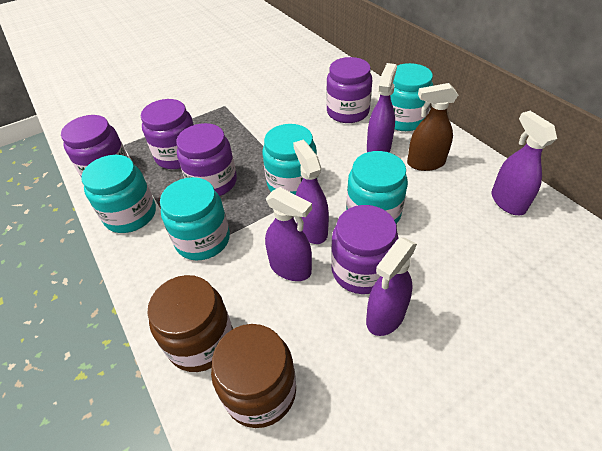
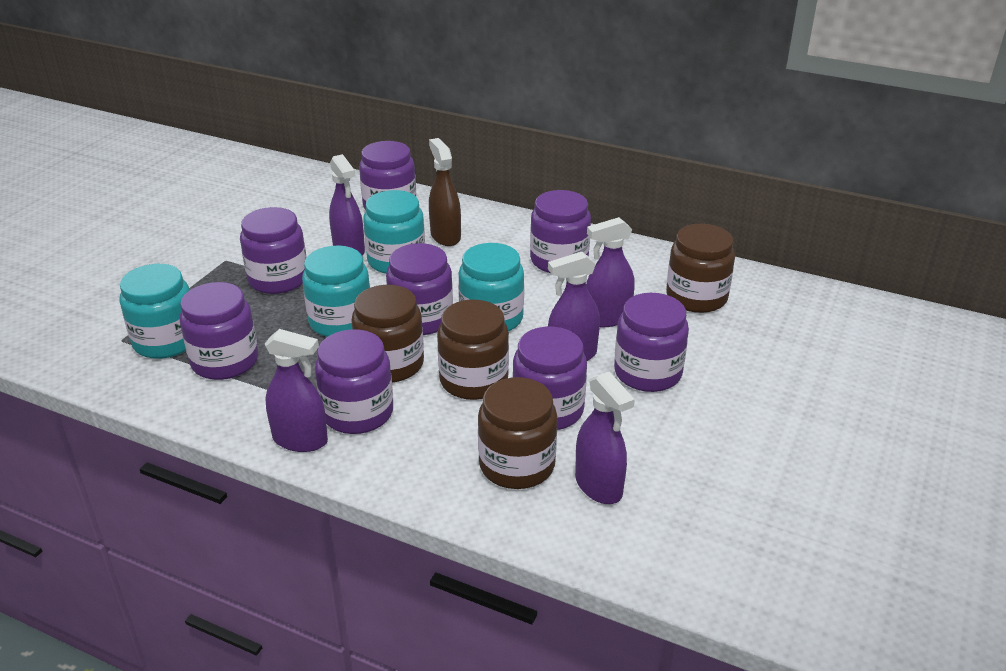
brown jar: 2 -> 4
purple jar: 5 -> 8
turquoise jar: 5 -> 4

